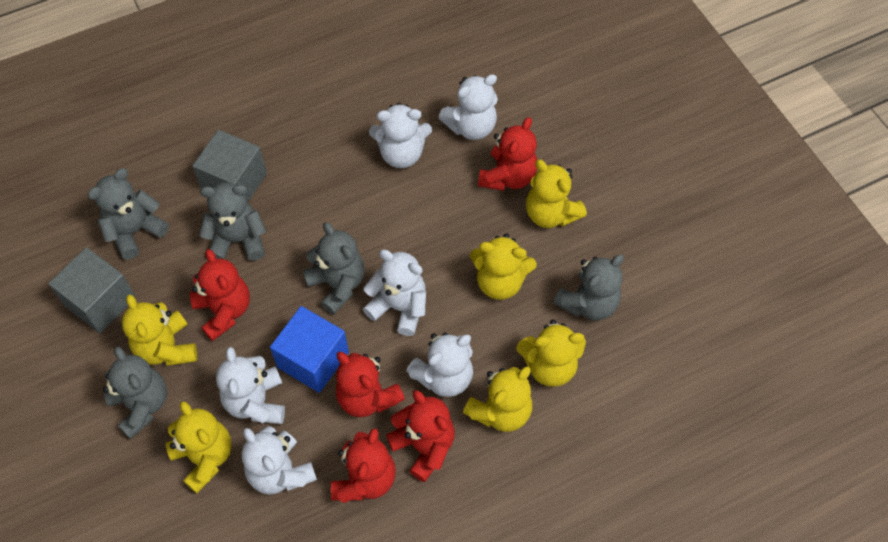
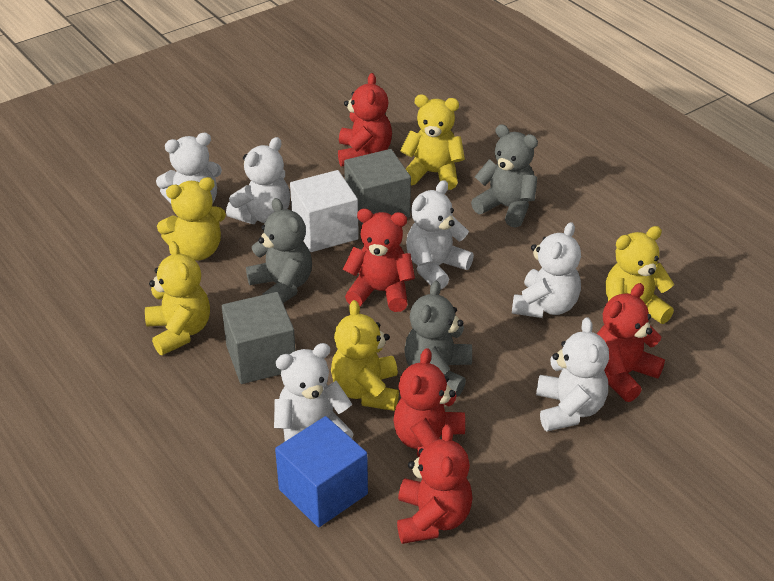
grey teddy bear: 5 -> 3
white cube: 0 -> 1
yellow teddy bear: 6 -> 5

